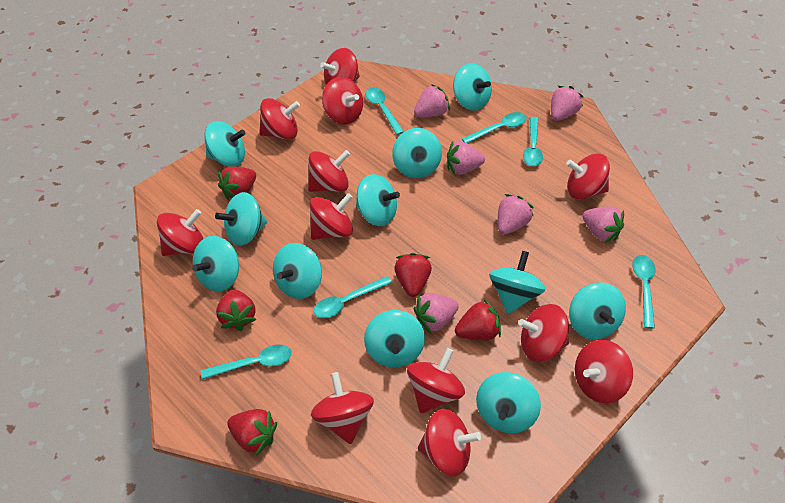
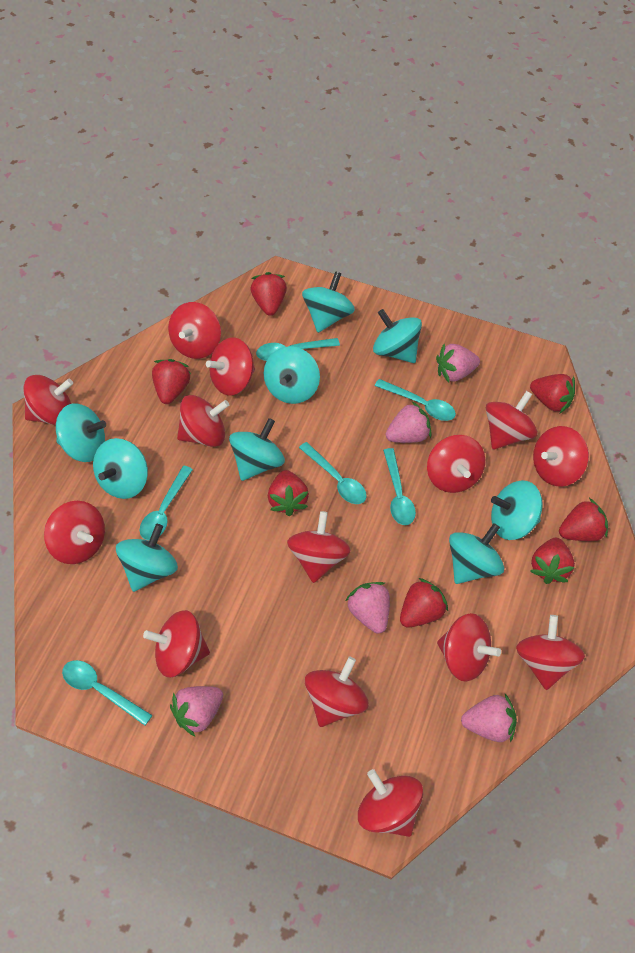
pink strawberry: 6 -> 5
red spinning top: 12 -> 14
red strawberry: 5 -> 7
turquoise spinning top: 11 -> 9

